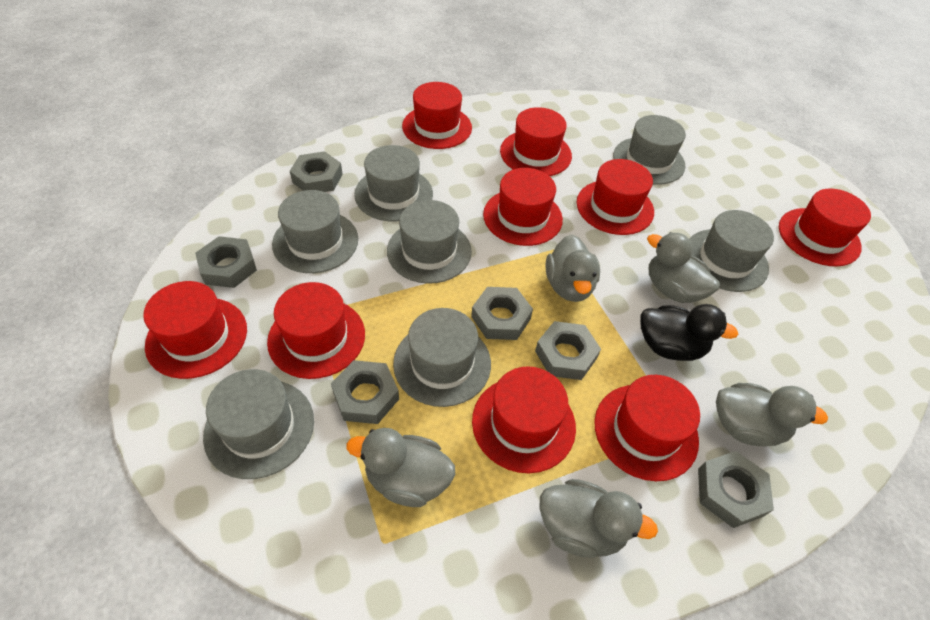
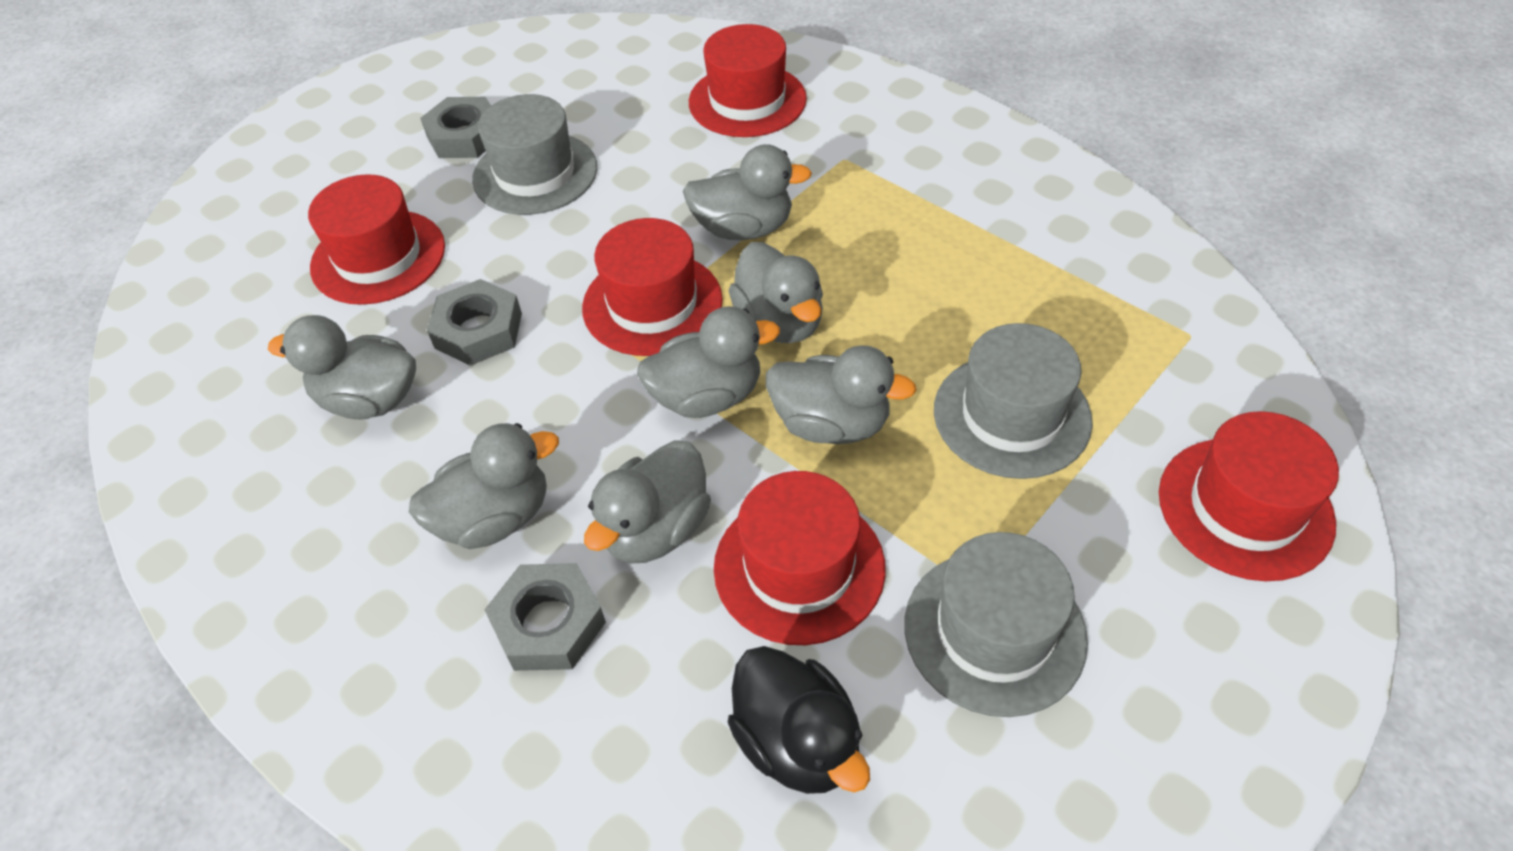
grey duck: 5 -> 7
grey hat: 7 -> 3
grey nut: 6 -> 3
red hat: 9 -> 5

